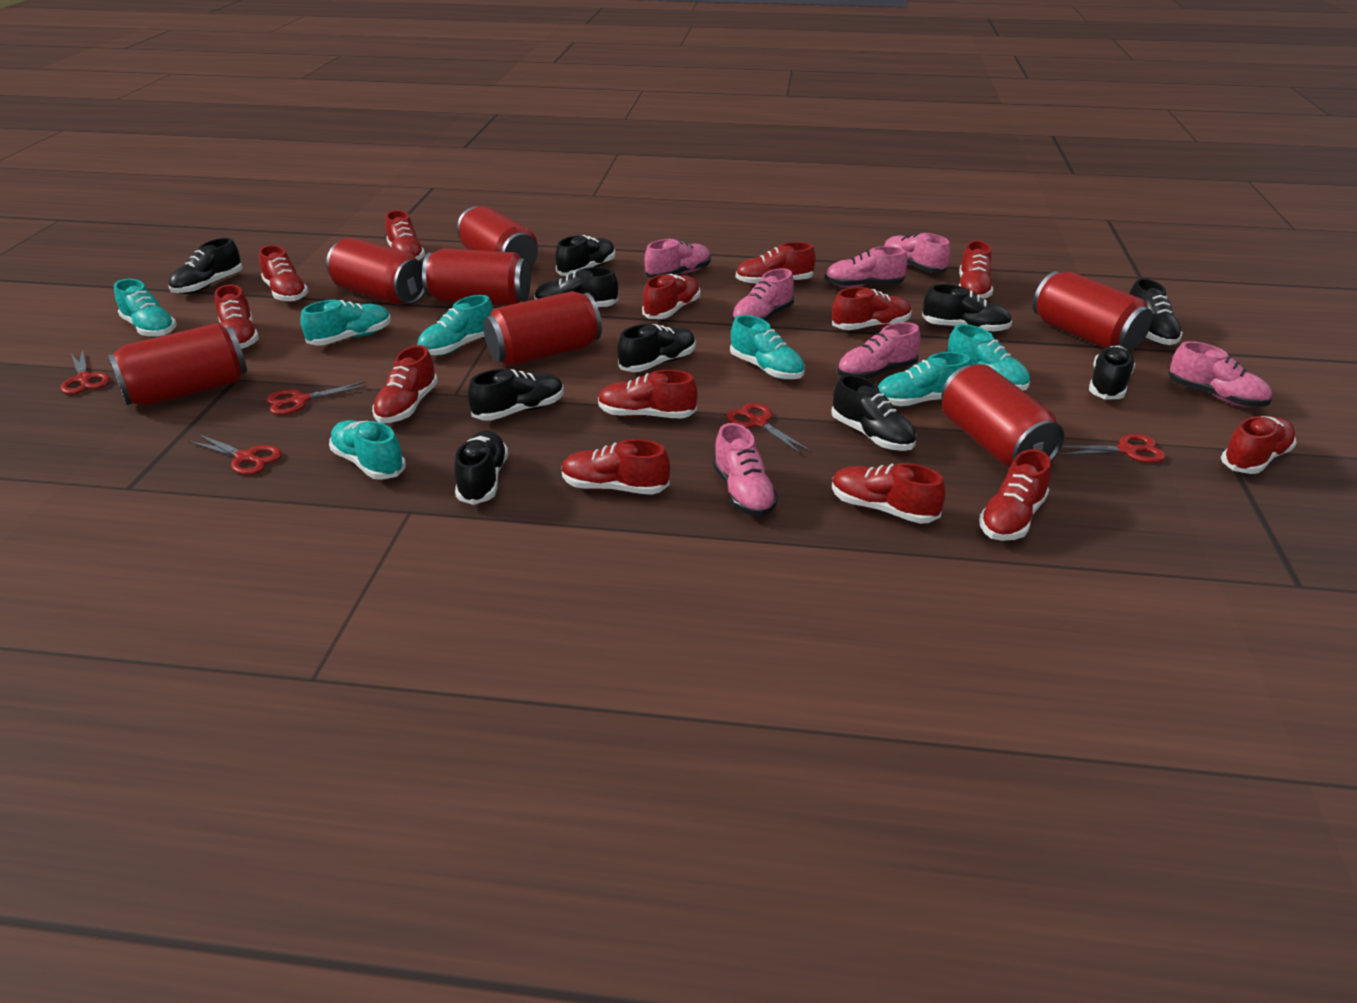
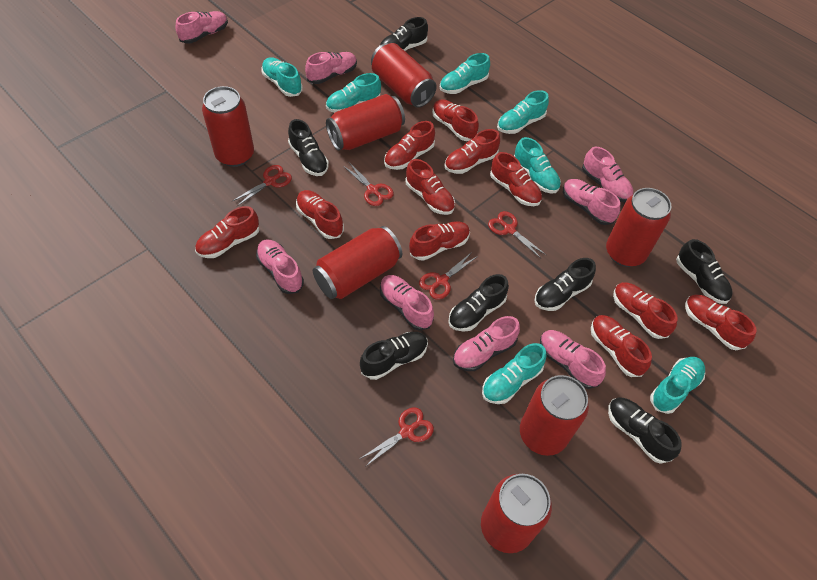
black shoe: 10 -> 7
pink shoe: 7 -> 8
red shoe: 13 -> 11

